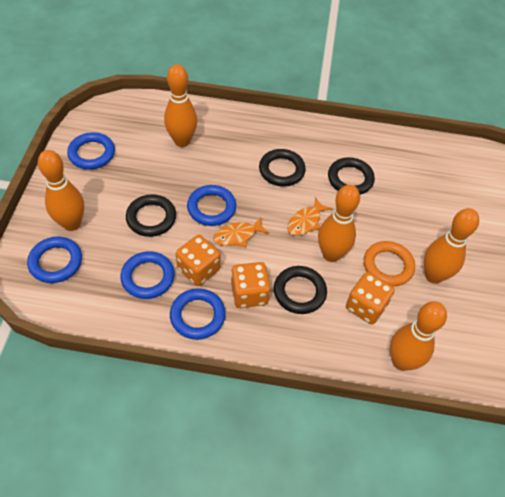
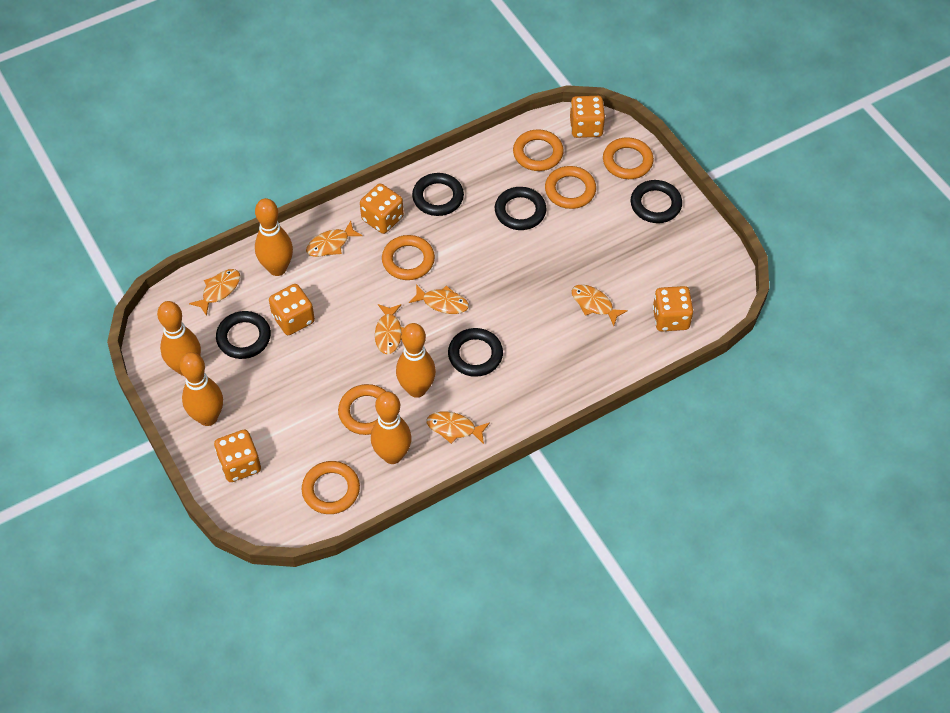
black ring: 4 -> 5
blue ring: 5 -> 0
orange dice: 3 -> 5
orange fish: 2 -> 6
orange ring: 1 -> 6

